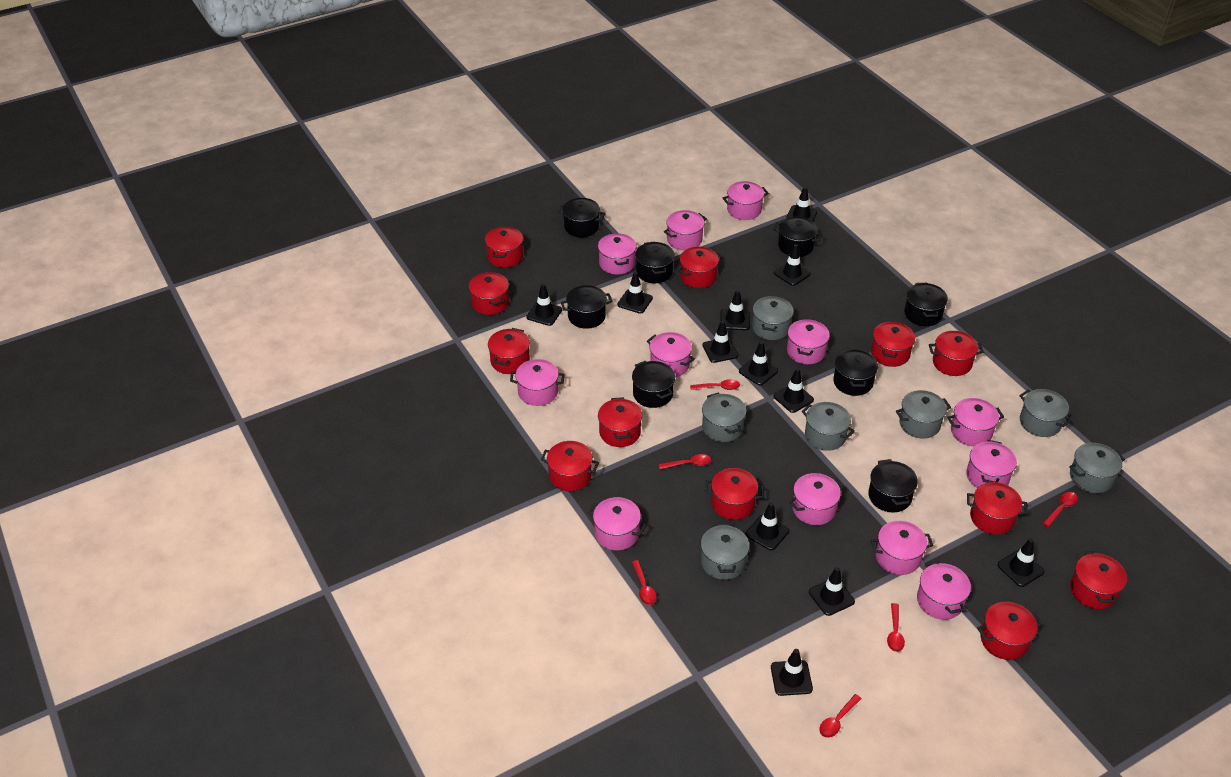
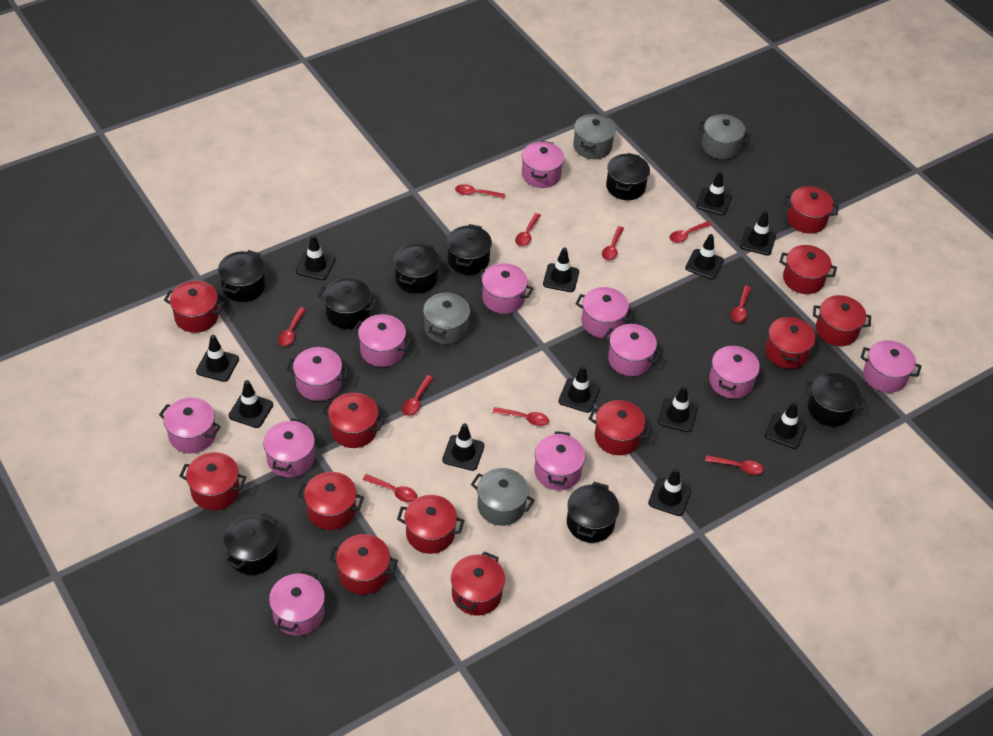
grey pot: 7 -> 4
red spoon: 6 -> 10

